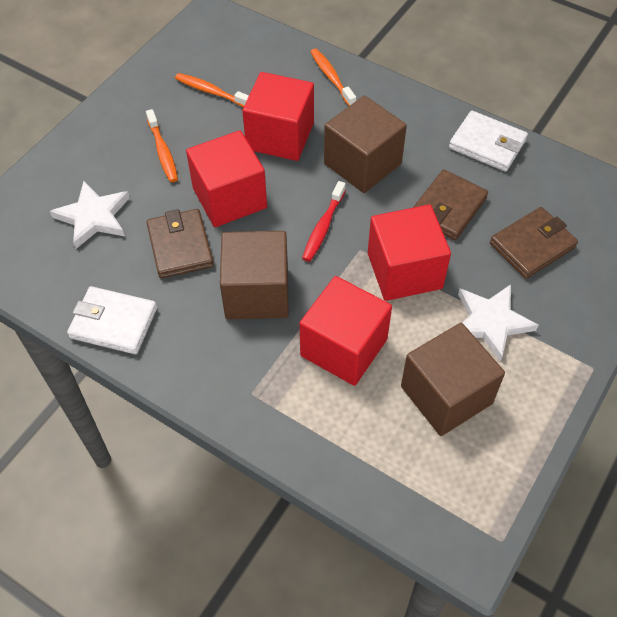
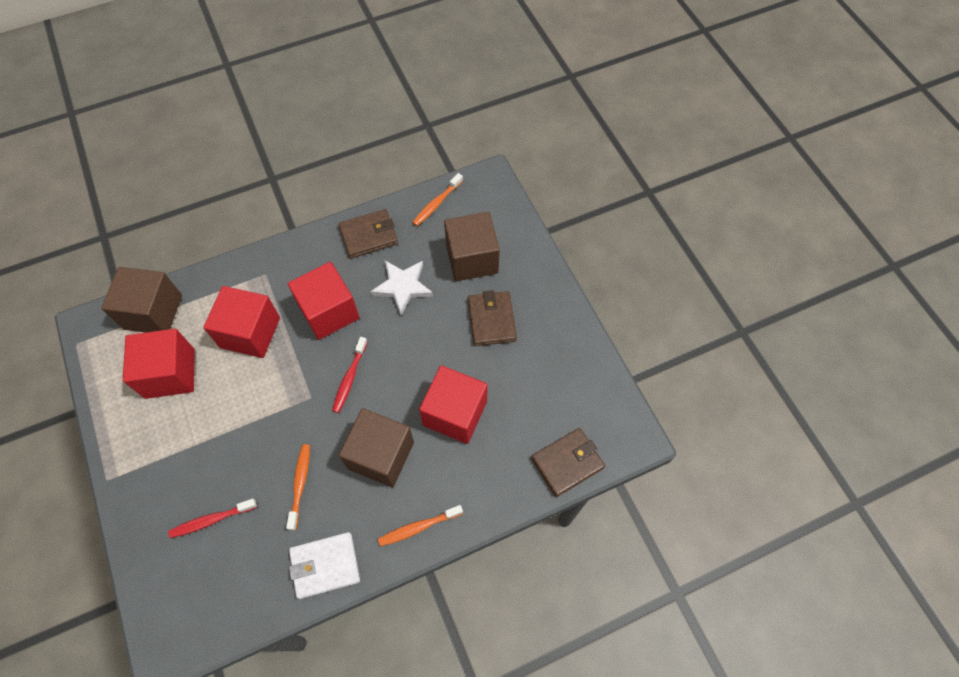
red toothbrush: 1 -> 2
white star: 2 -> 1
white wallet: 2 -> 1

